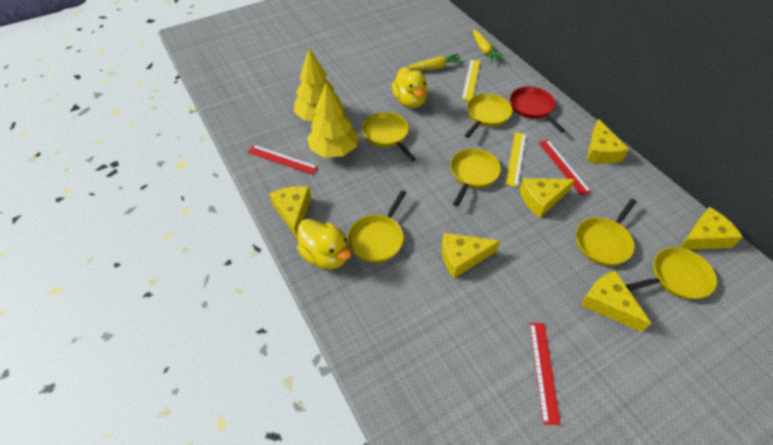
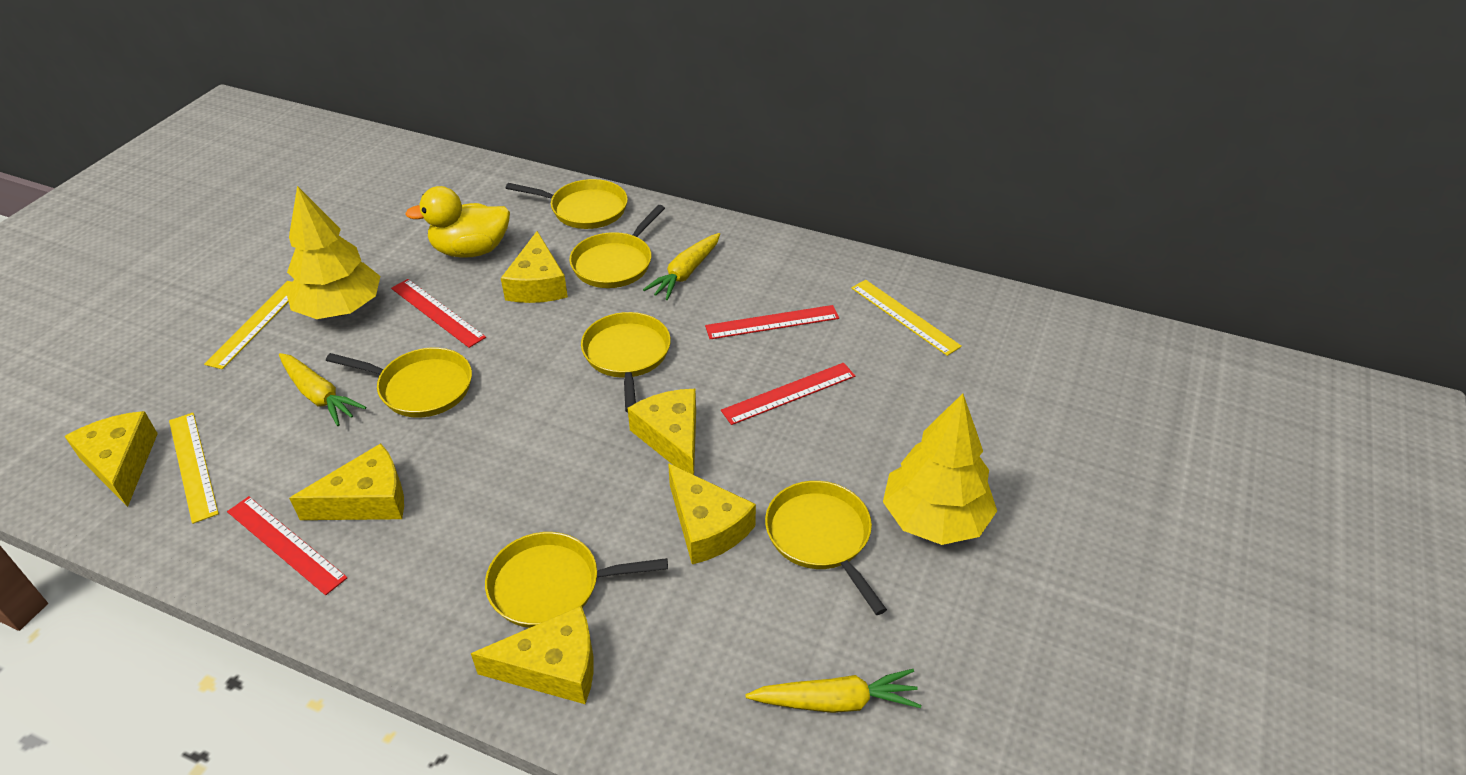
red pan: 1 -> 0
red ruler: 3 -> 4
yellow carrot: 2 -> 3
yellow duck: 2 -> 1
yellow ruler: 2 -> 3

